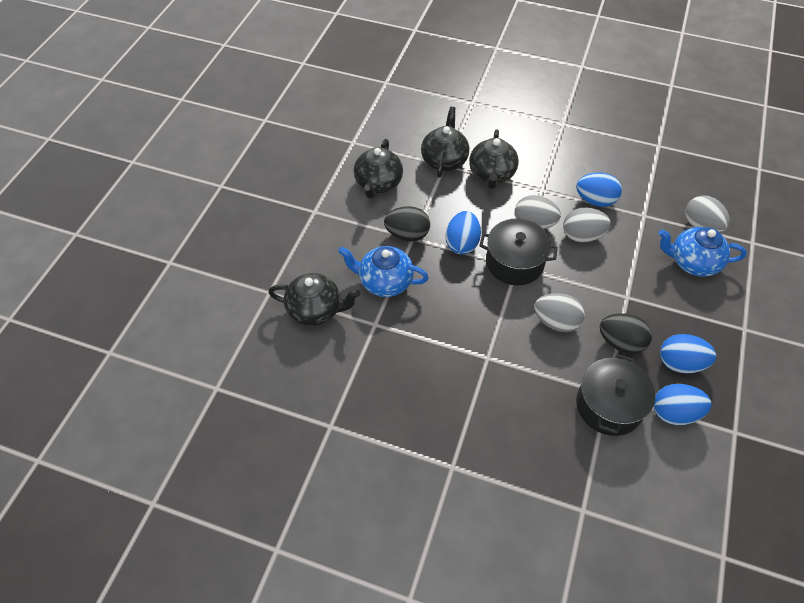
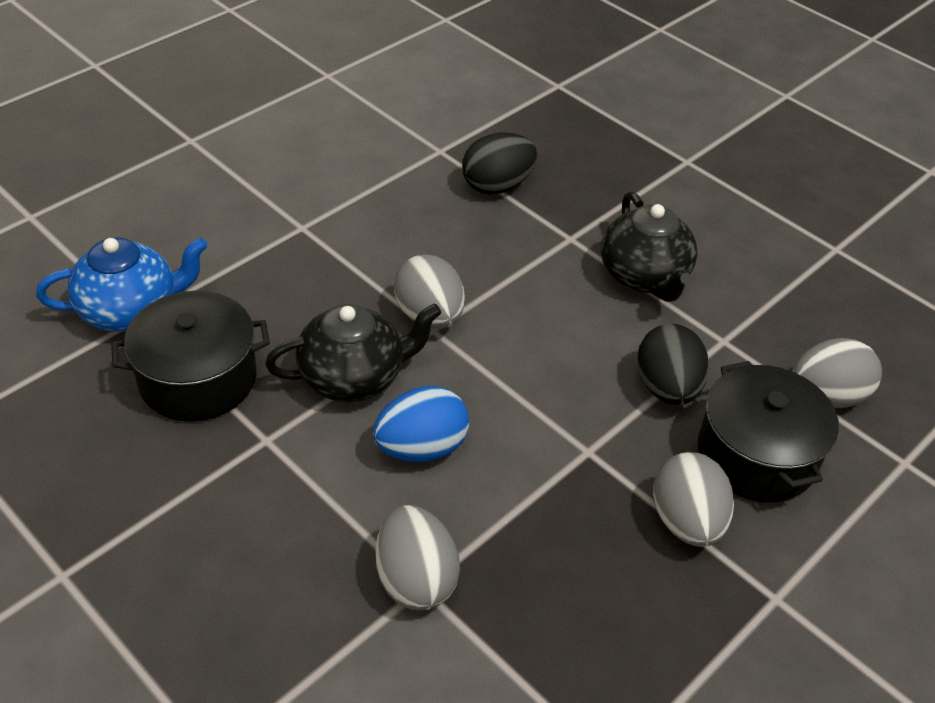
black teapot: 4 -> 2
blue egg: 4 -> 1
blue teapot: 2 -> 1

